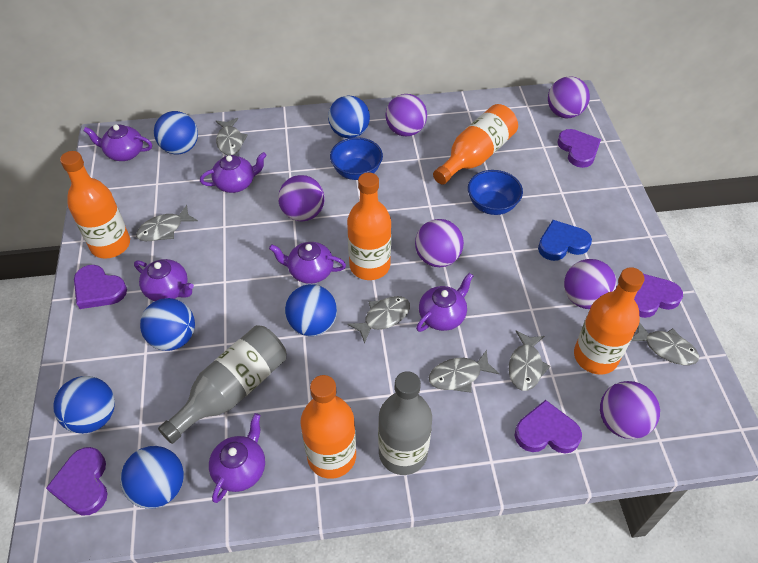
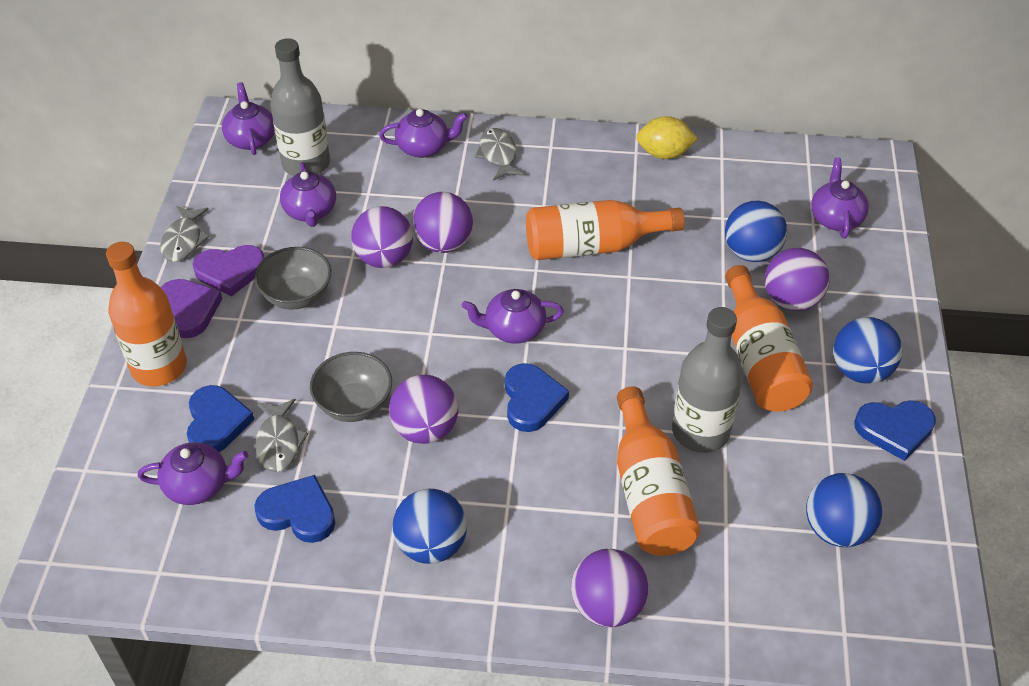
blue ball: 6 -> 4
blue bowl: 2 -> 0
blue heart: 1 -> 4
grey bowl: 0 -> 2
grey fish: 6 -> 3
orange bottle: 5 -> 4
purple ball: 6 -> 5
purple heart: 5 -> 2
yellow lemon: 0 -> 1

